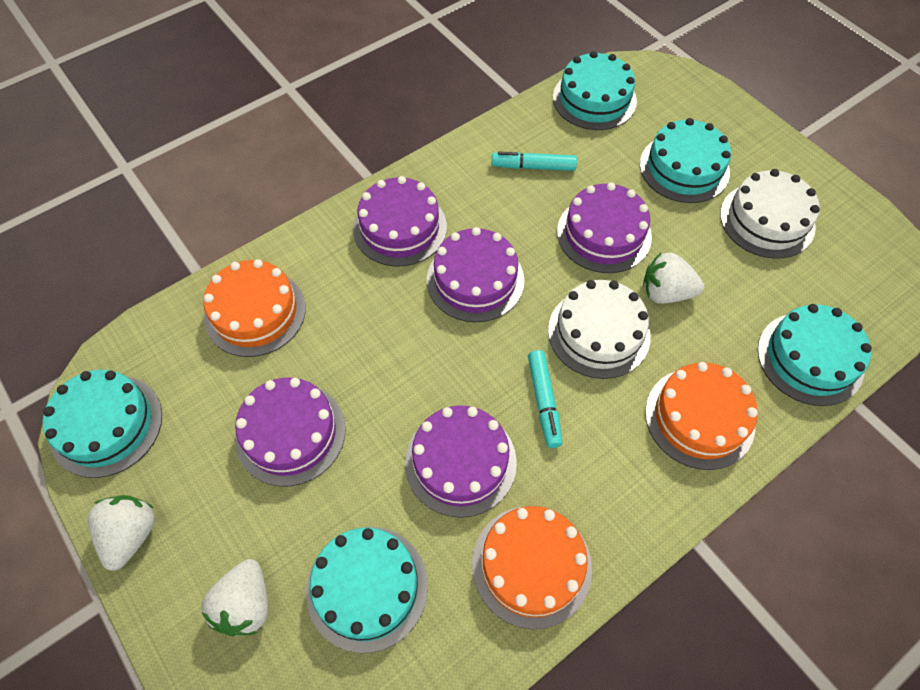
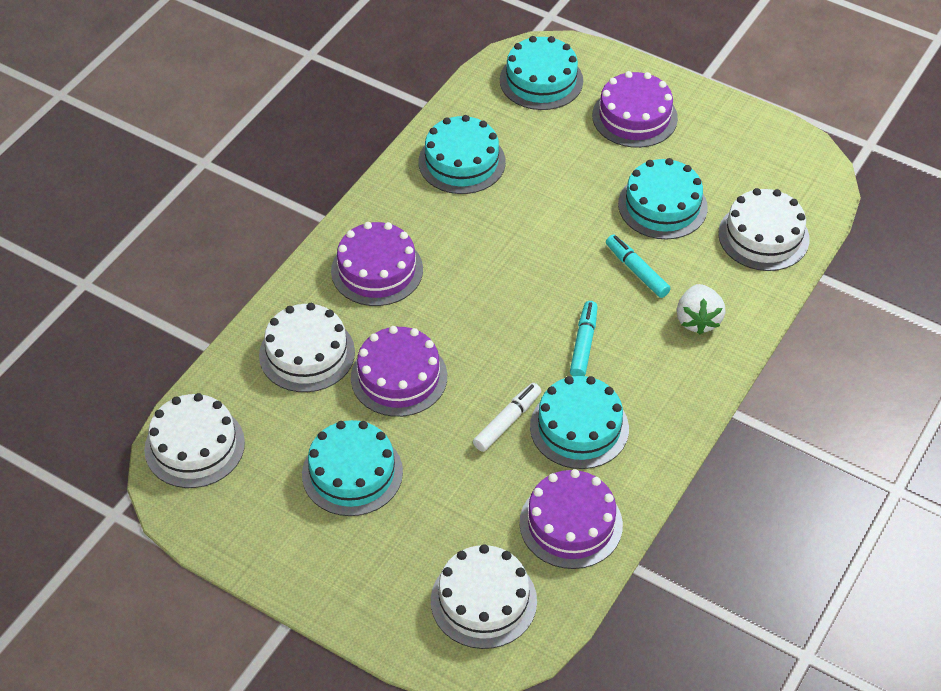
orange cake: 3 -> 0
purple cake: 5 -> 4
white cake: 2 -> 4
white marker: 0 -> 1
white strawberry: 3 -> 1

